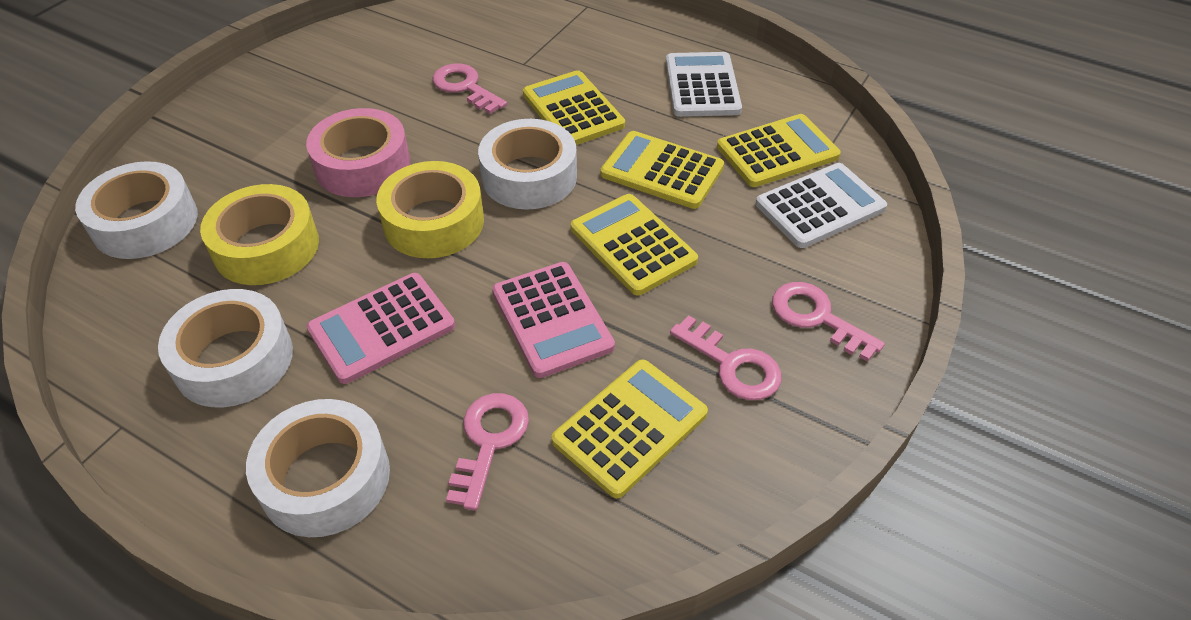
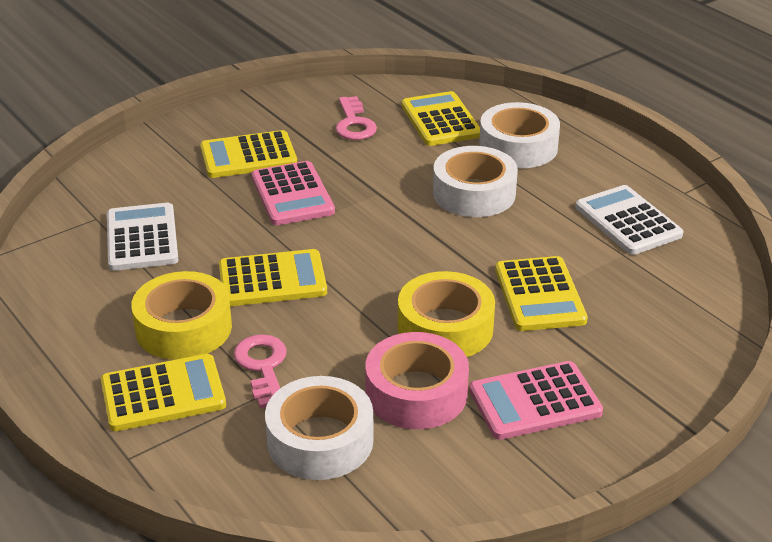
pink key: 4 -> 2
white tape: 4 -> 3

